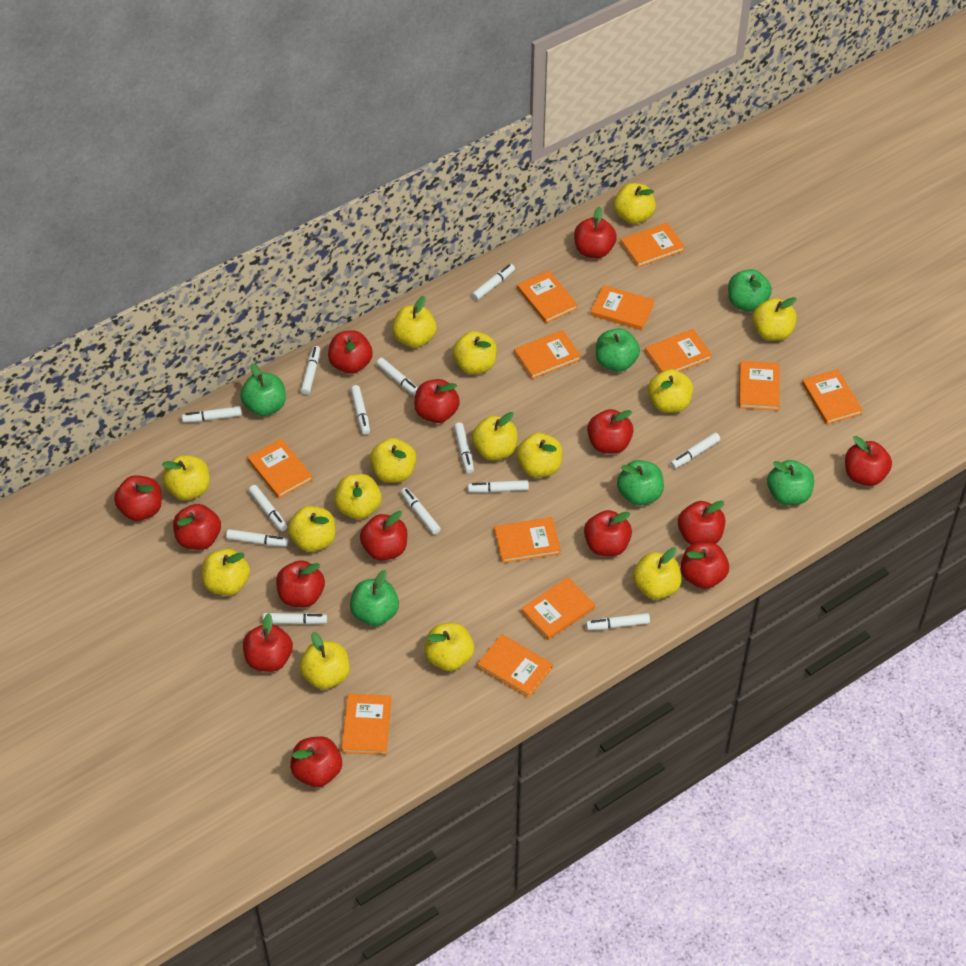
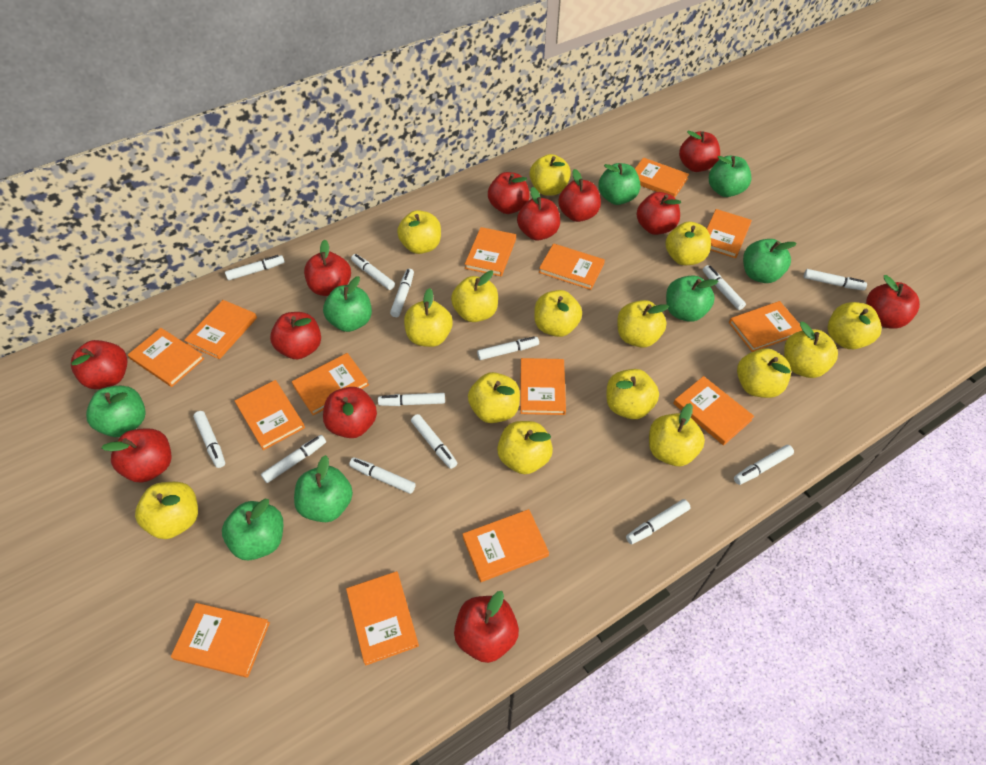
green apple: 6 -> 8
orange book: 12 -> 14
red apple: 14 -> 12

